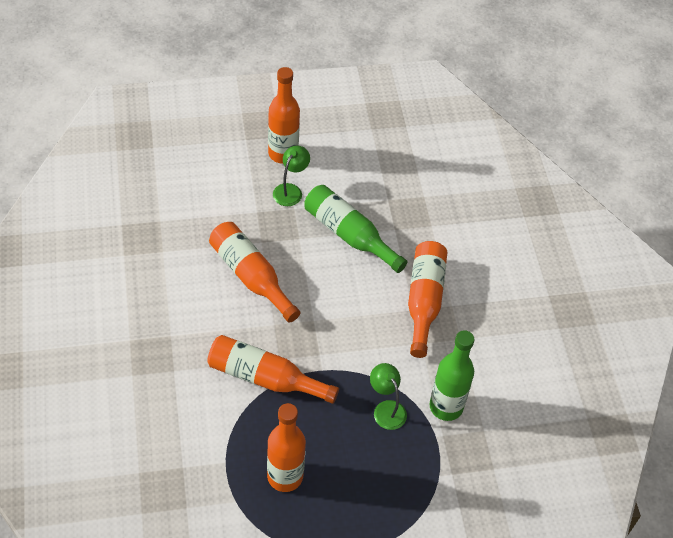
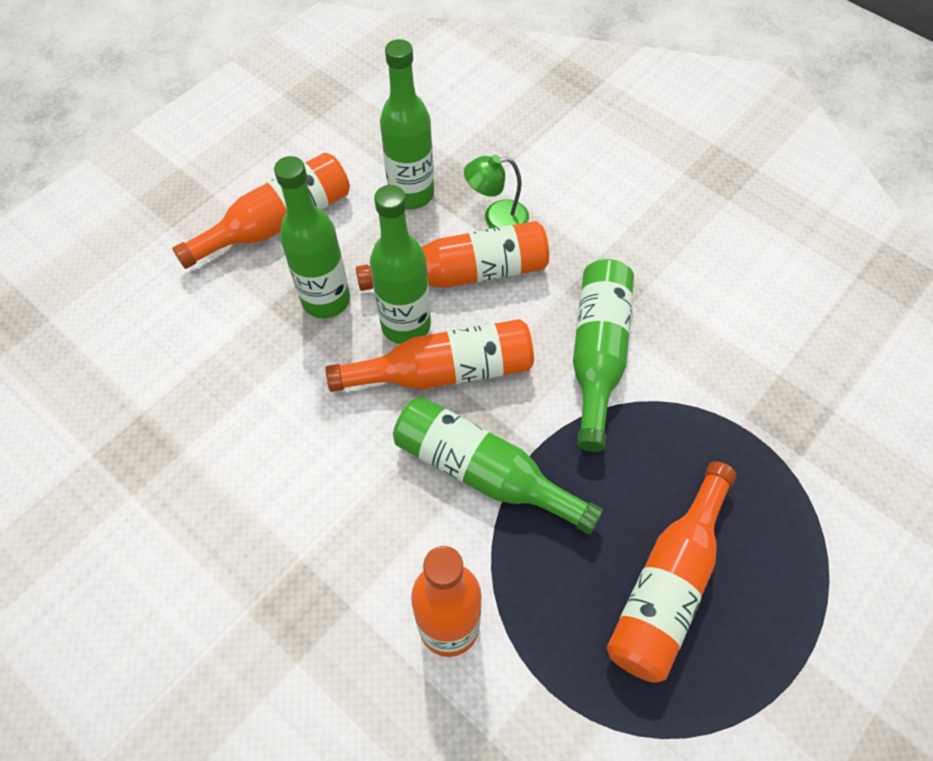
green bottle: 2 -> 5
green lamp: 2 -> 1

